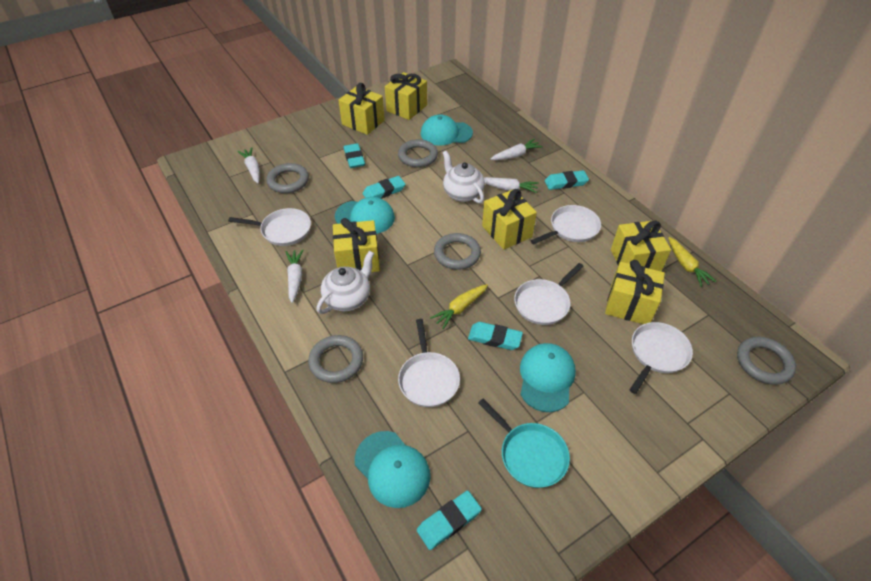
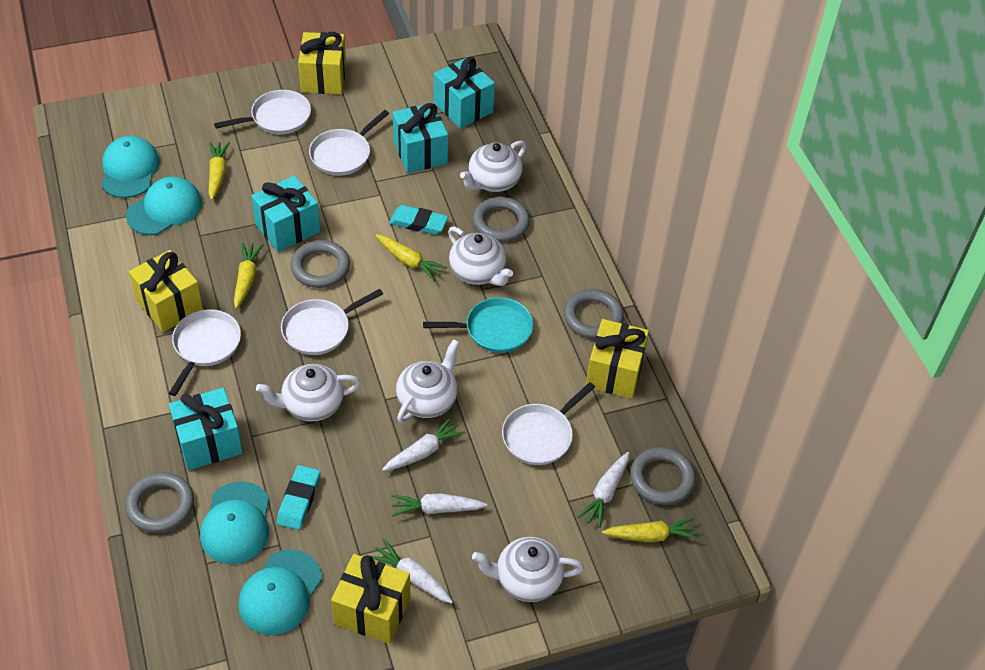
turquoise eraser: 5 -> 2
turquoise gift: 0 -> 4
white teapot: 2 -> 5
yellow carrot: 2 -> 4
yellow gift: 6 -> 4

